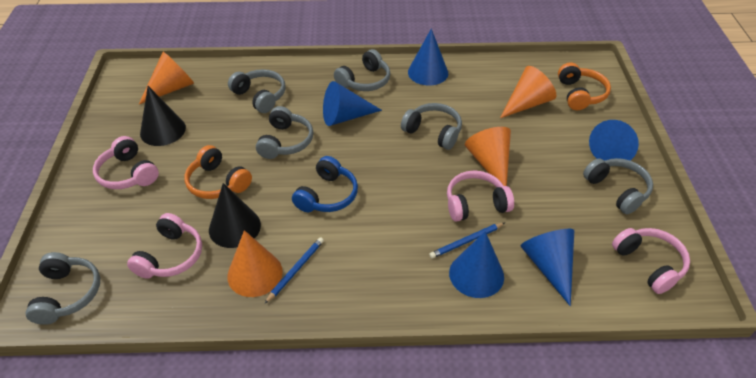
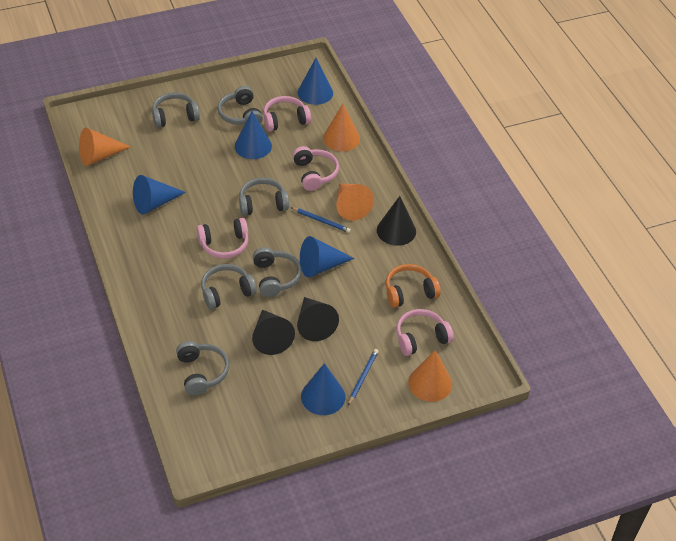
black cone: 2 -> 3
blue headphones: 1 -> 0
orange headphones: 2 -> 1

